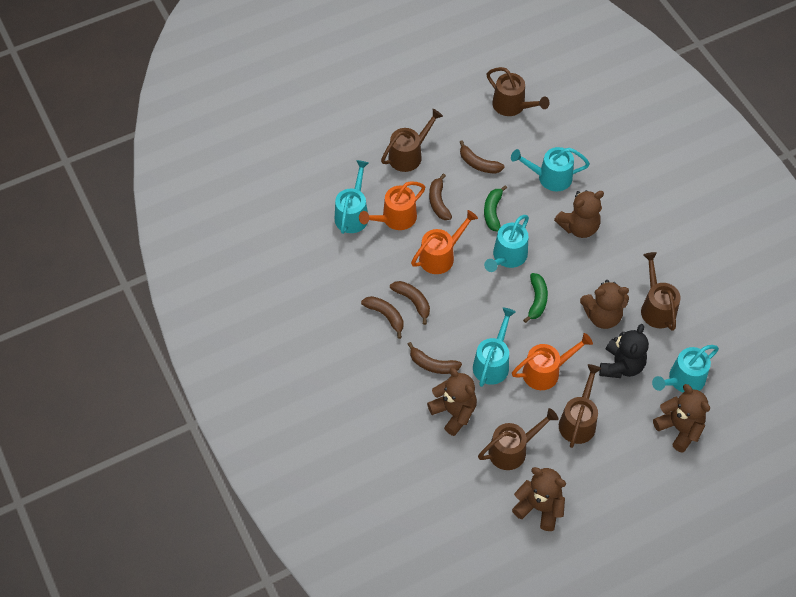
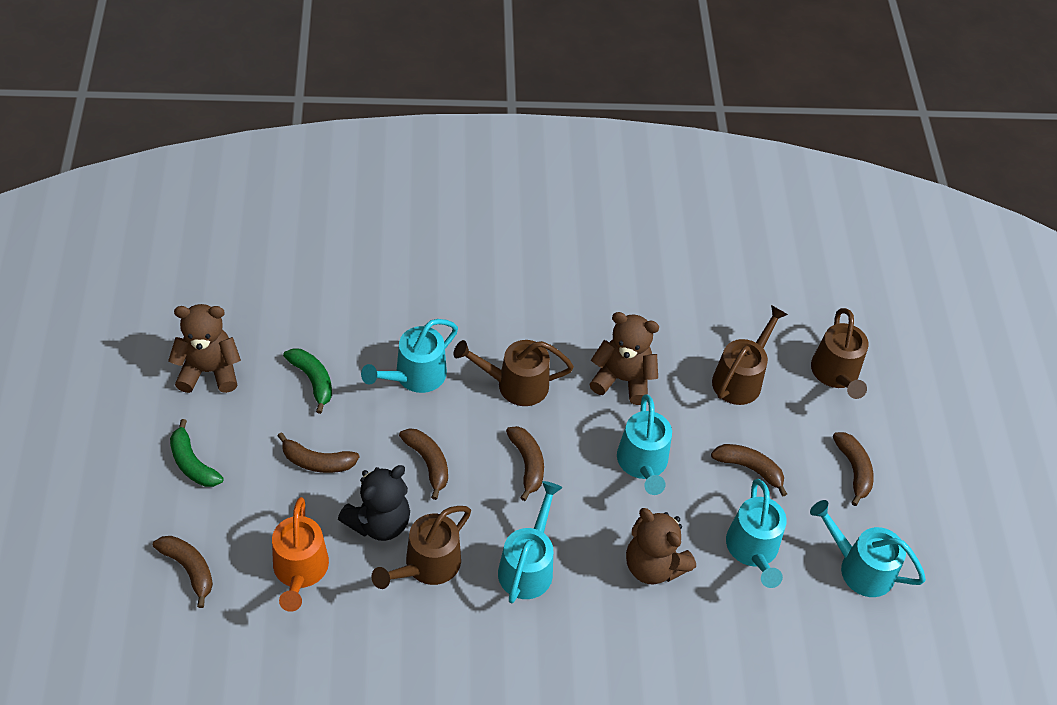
brown banana: 5 -> 6
brown teddy bear: 5 -> 3
brown watering can: 5 -> 4
orange watering can: 3 -> 1

